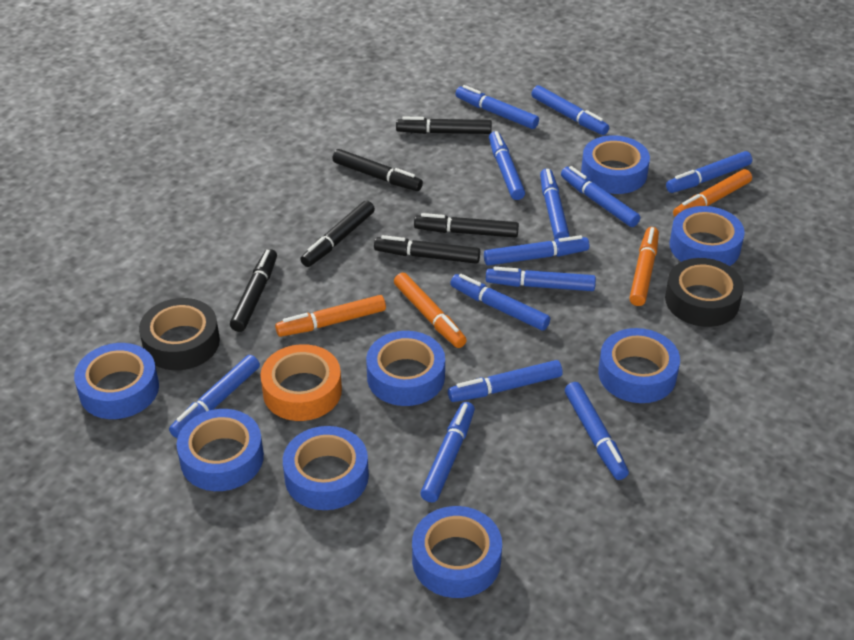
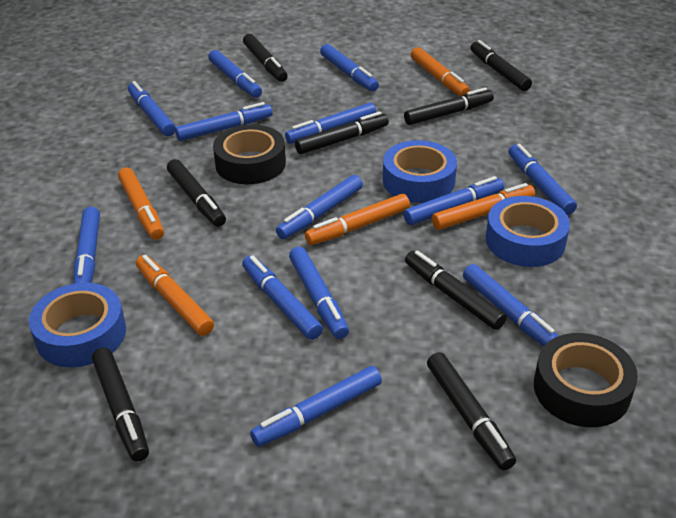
black marker: 6 -> 8
blue tape: 8 -> 3
orange marker: 4 -> 5
orange tape: 1 -> 0

